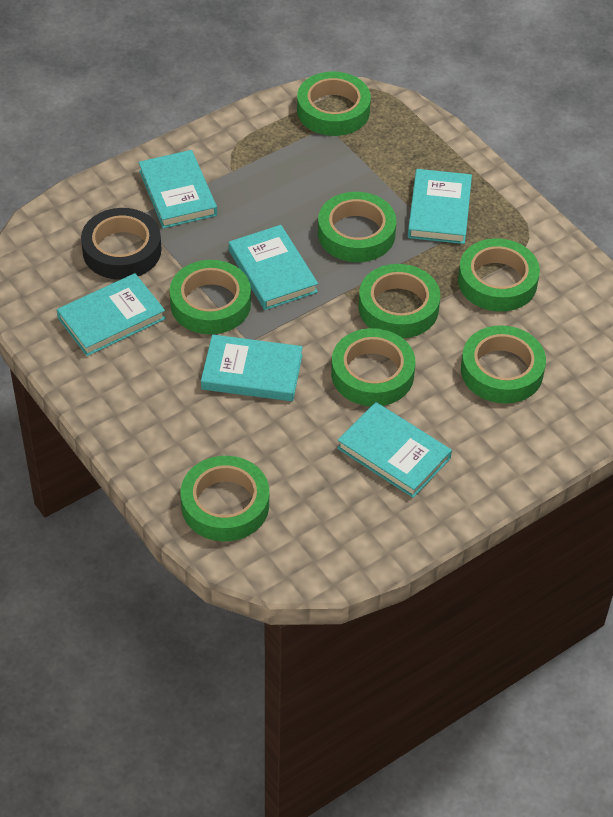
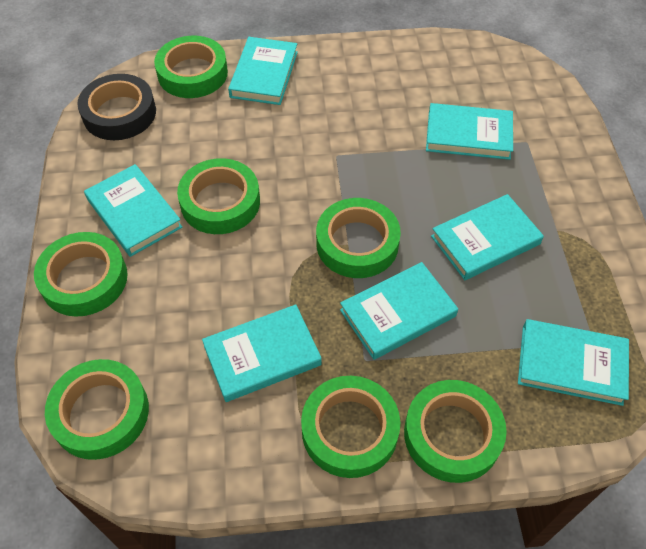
green tape: 8 -> 7
turquoise book: 6 -> 7

